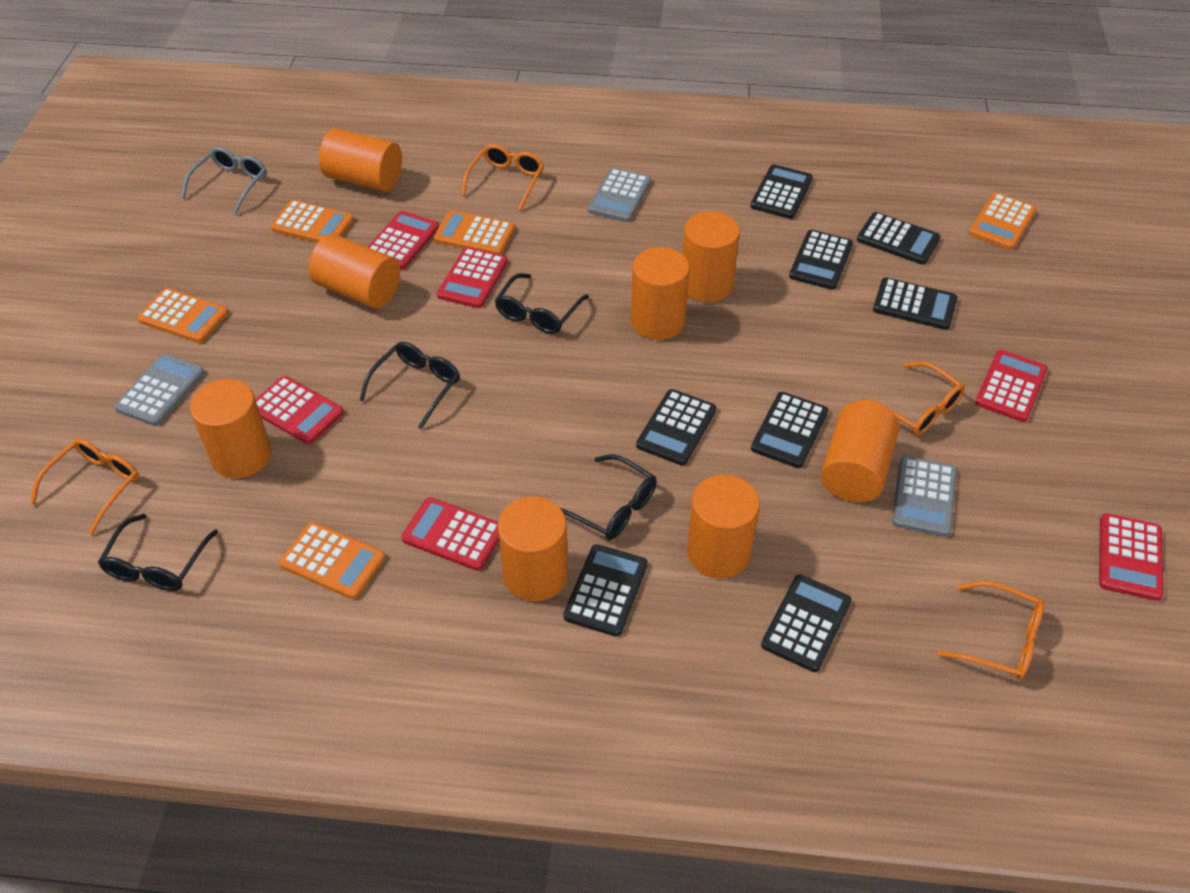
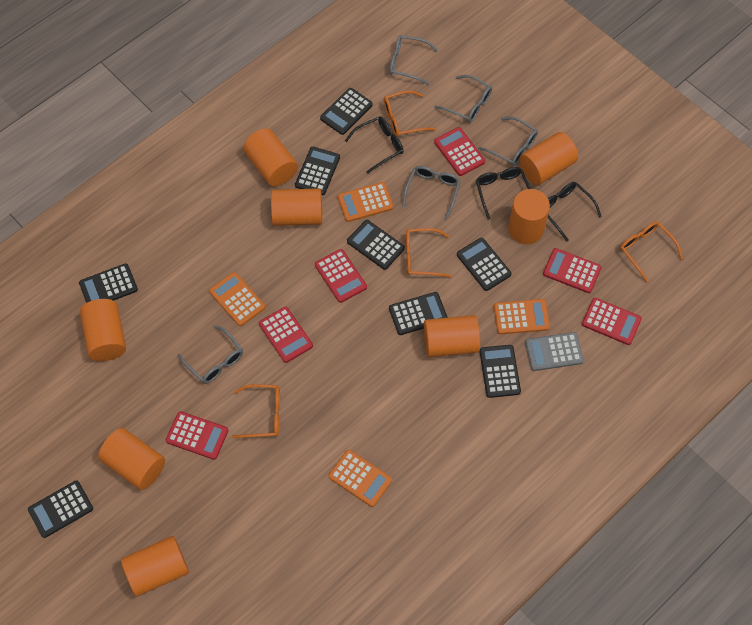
black glasses: 4 -> 3
grey calculator: 3 -> 1
grey glasses: 1 -> 5
orange calculator: 5 -> 4

